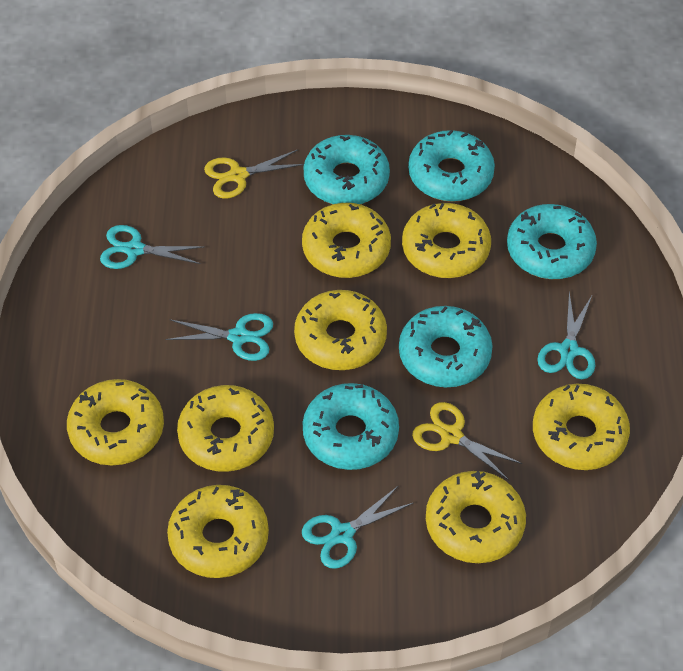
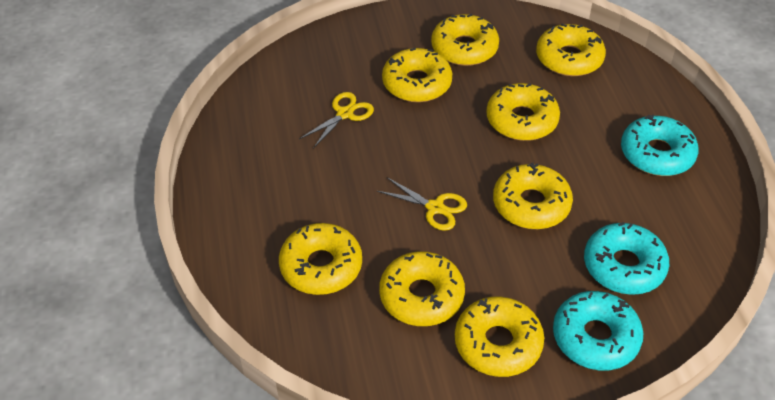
turquoise donut: 5 -> 3
turquoise scissors: 4 -> 0

